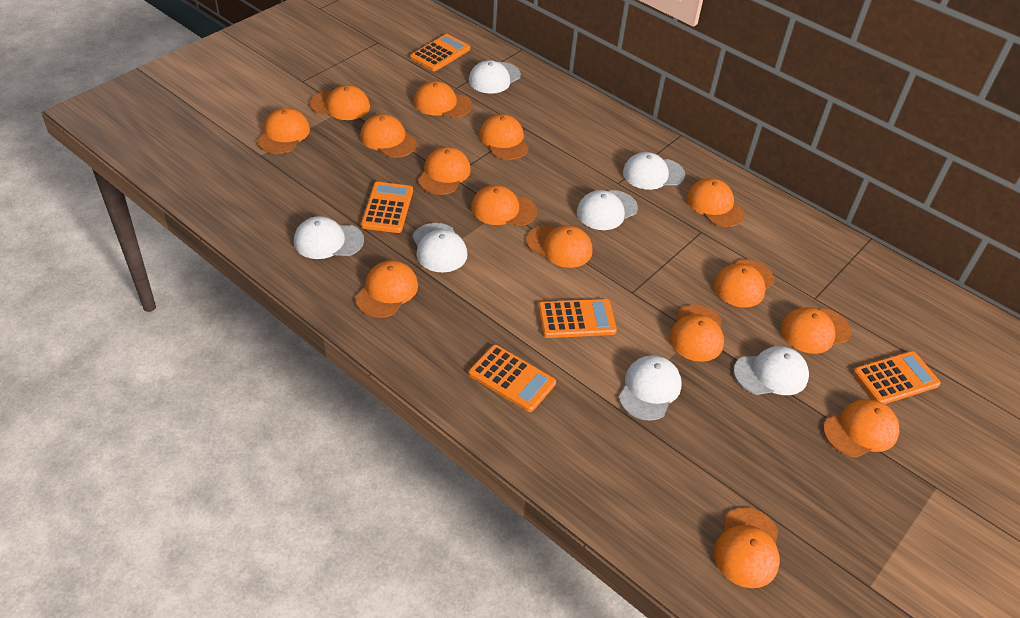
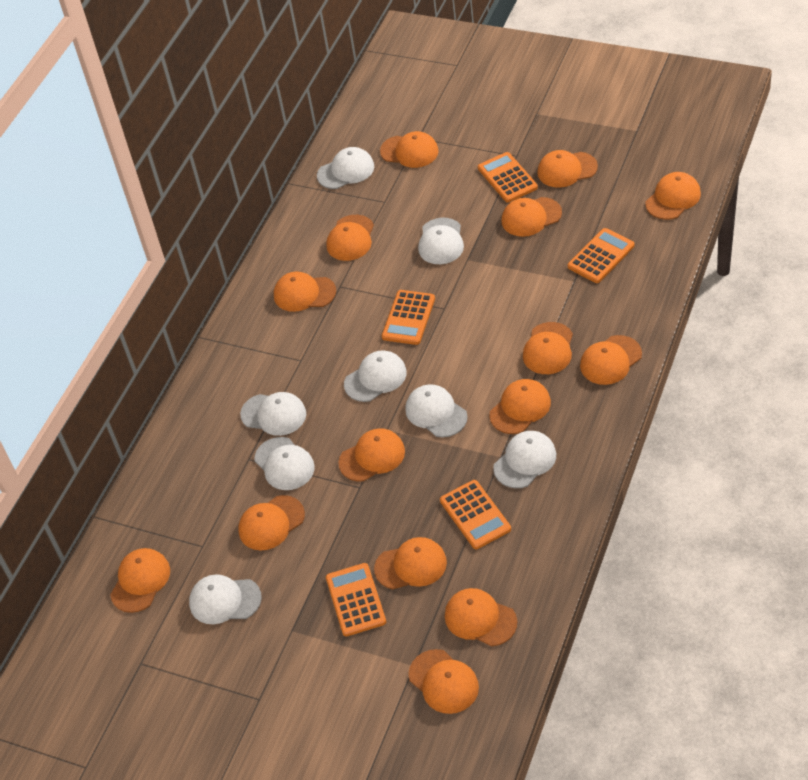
white cap: 7 -> 8

